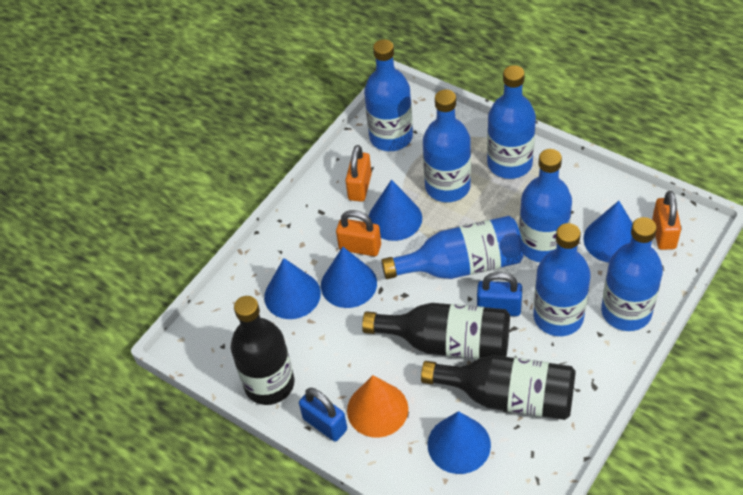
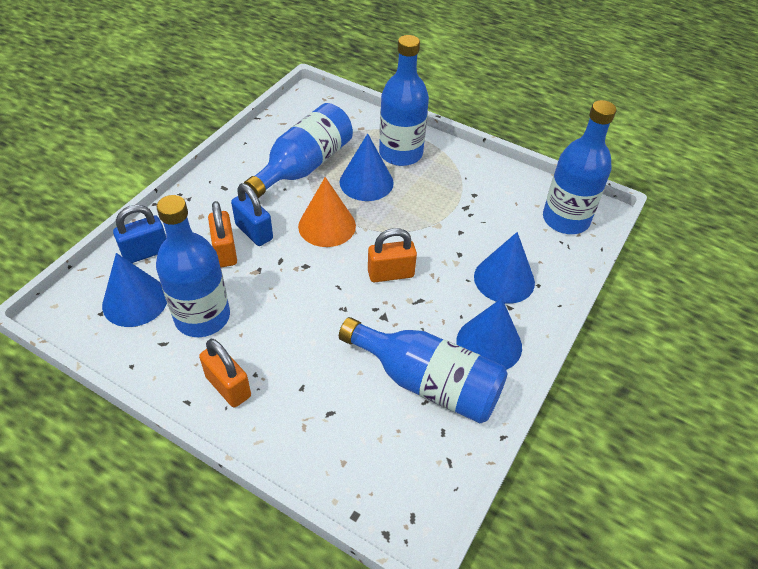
black bottle: 3 -> 0
blue bottle: 7 -> 5
blue cone: 5 -> 4

